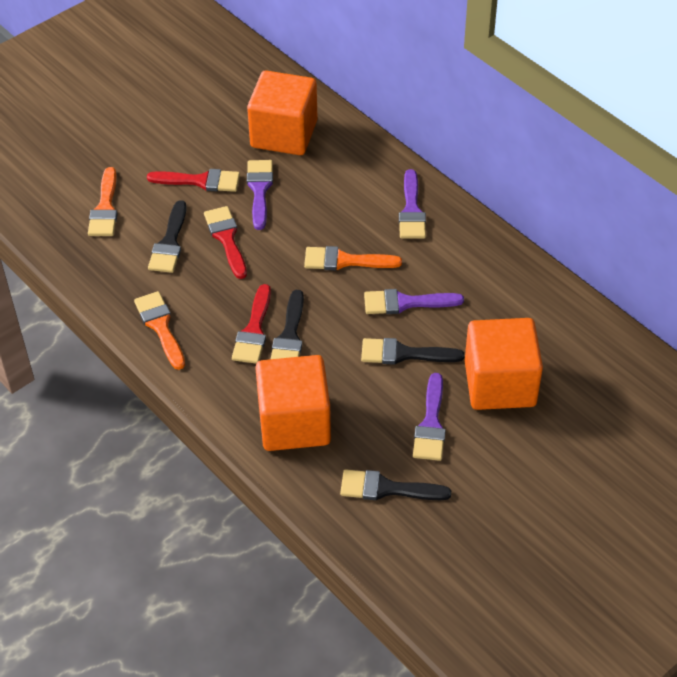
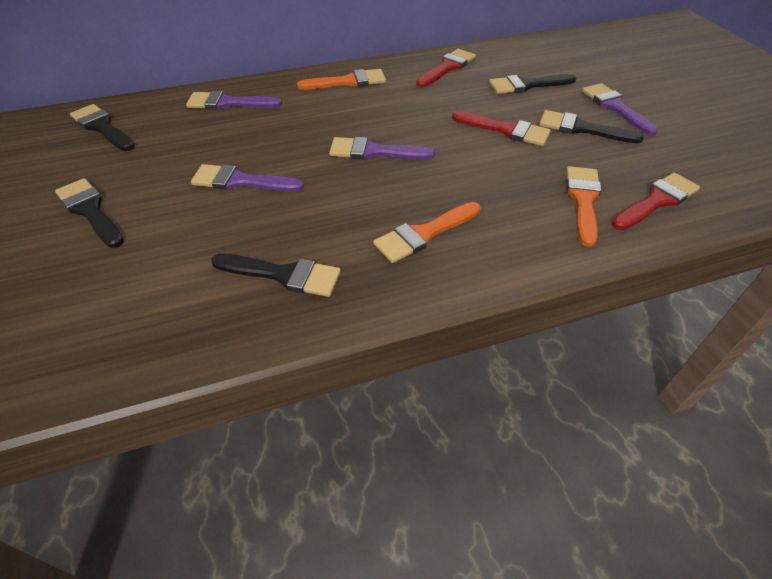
black brush: 4 -> 5
orange cube: 3 -> 0

